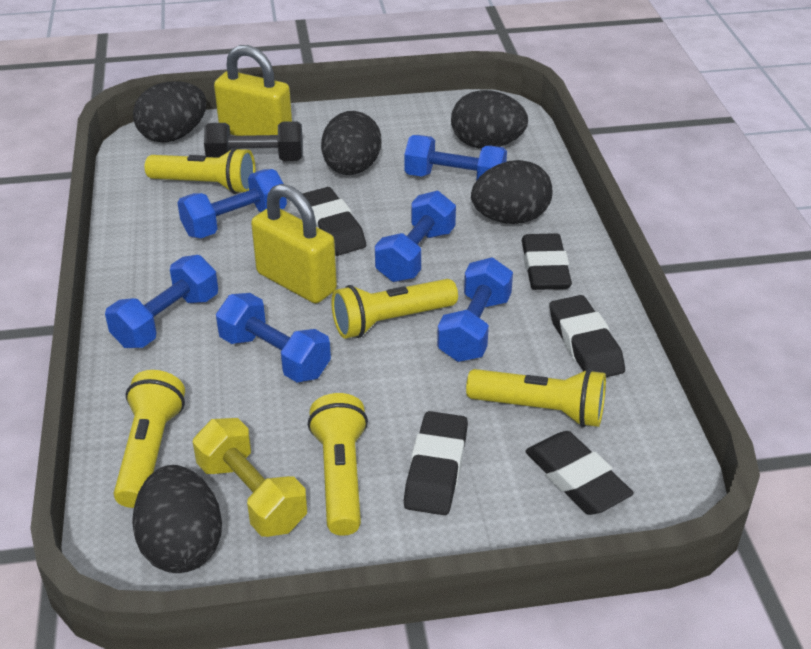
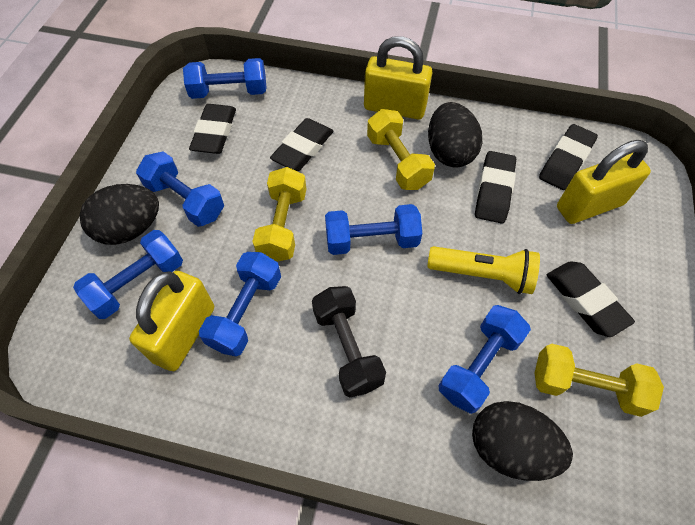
black egg: 5 -> 3
yellow dumbbell: 1 -> 3
yellow flashlight: 5 -> 1
yellow padlock: 2 -> 3

